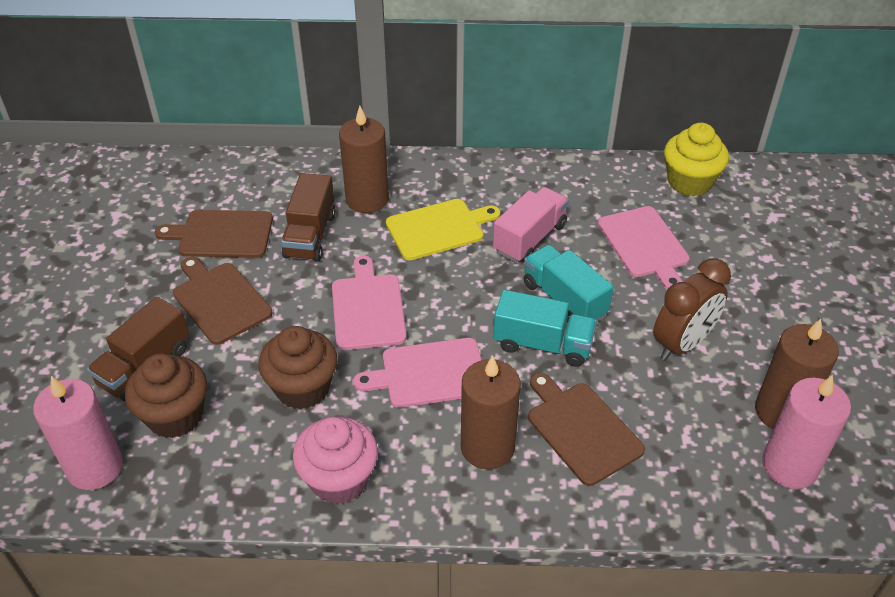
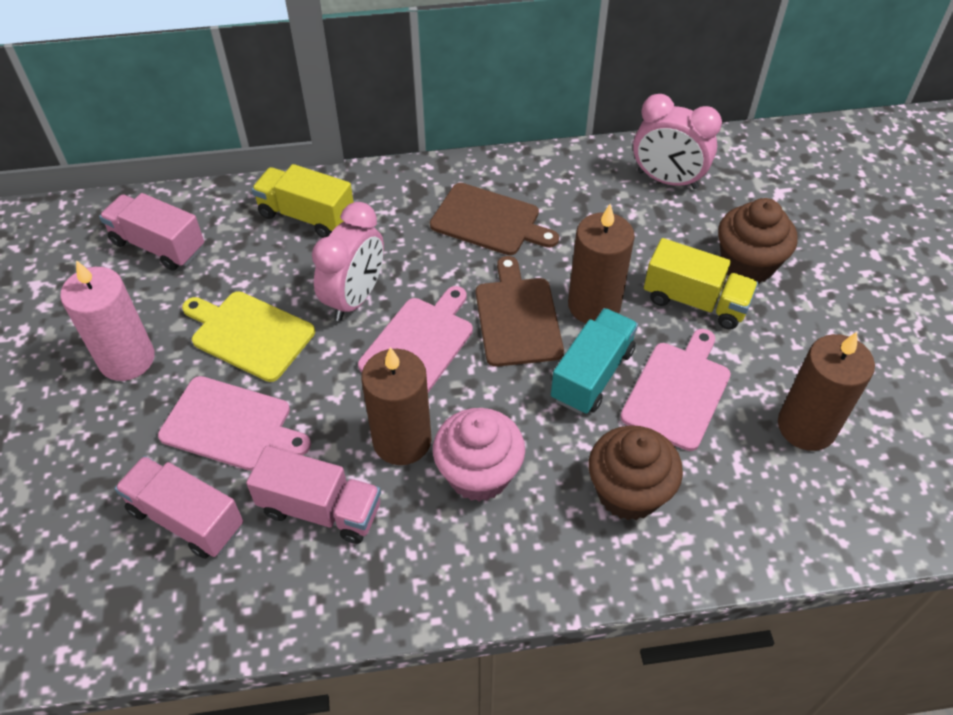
brown clock: 1 -> 0
brown cutting board: 3 -> 2
brown truck: 2 -> 0
pink candle: 2 -> 1
pink clock: 0 -> 2
pink truck: 1 -> 3
turquoise truck: 2 -> 1
yellow cupcake: 1 -> 0
yellow truck: 0 -> 2

